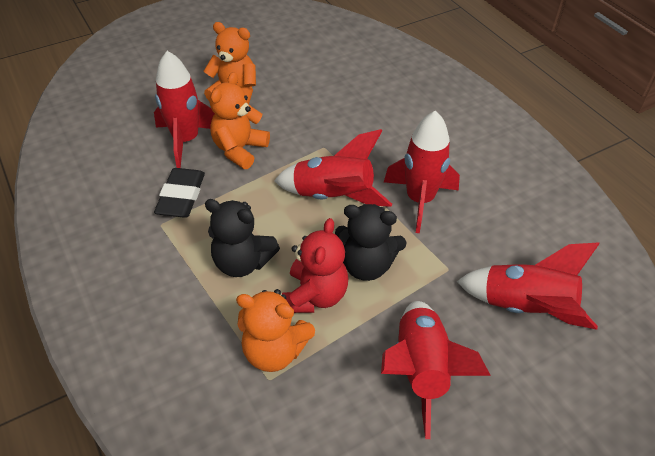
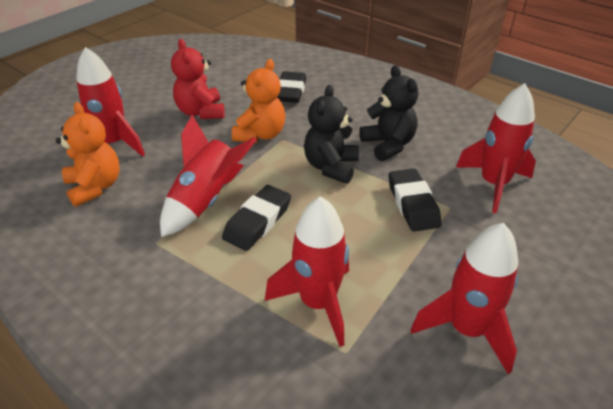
black eraser: 1 -> 3
orange teddy bear: 3 -> 2

